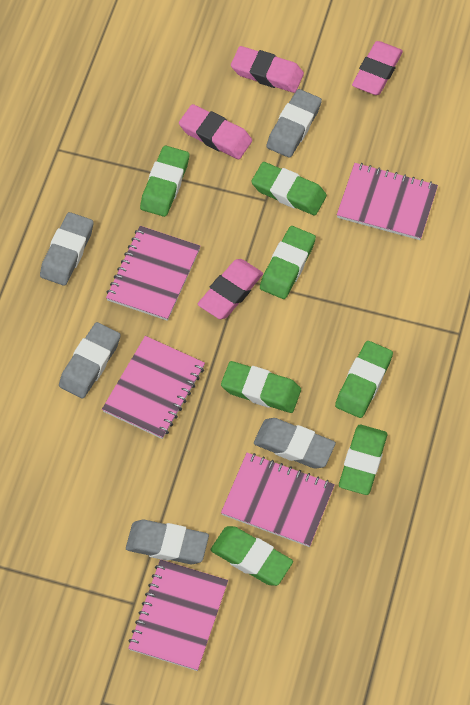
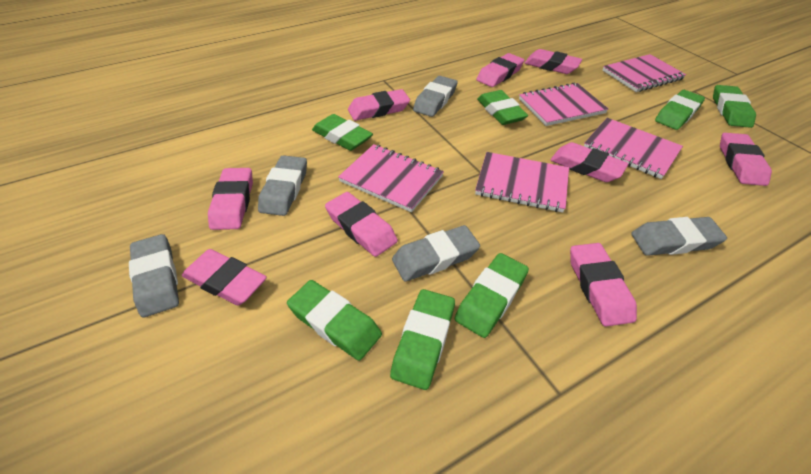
pink eraser: 4 -> 9

